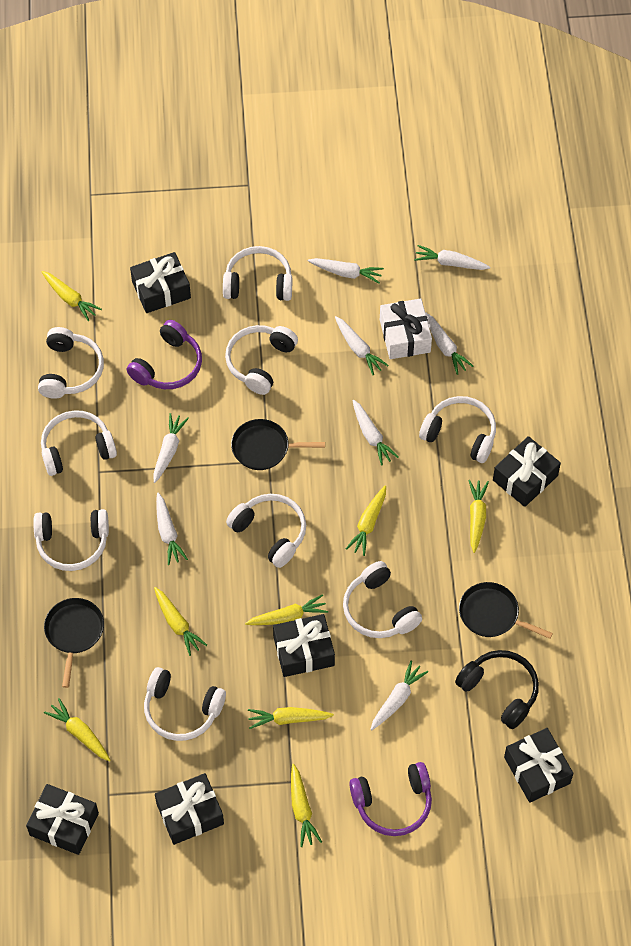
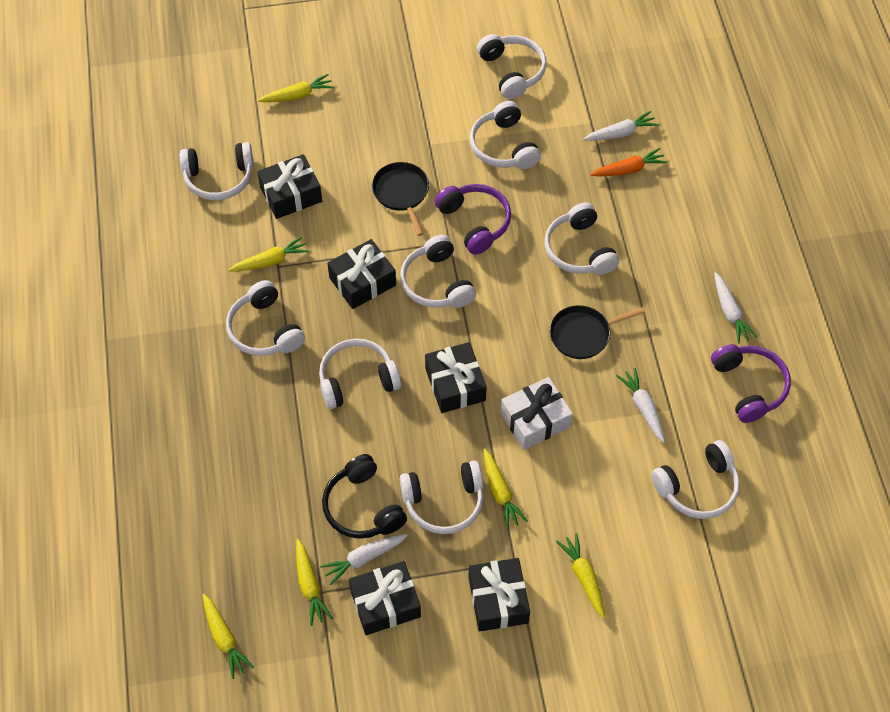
black gift: 6 -> 5
black pan: 3 -> 2
orange carrot: 0 -> 1
white carrot: 8 -> 4
yellow carrot: 8 -> 6

